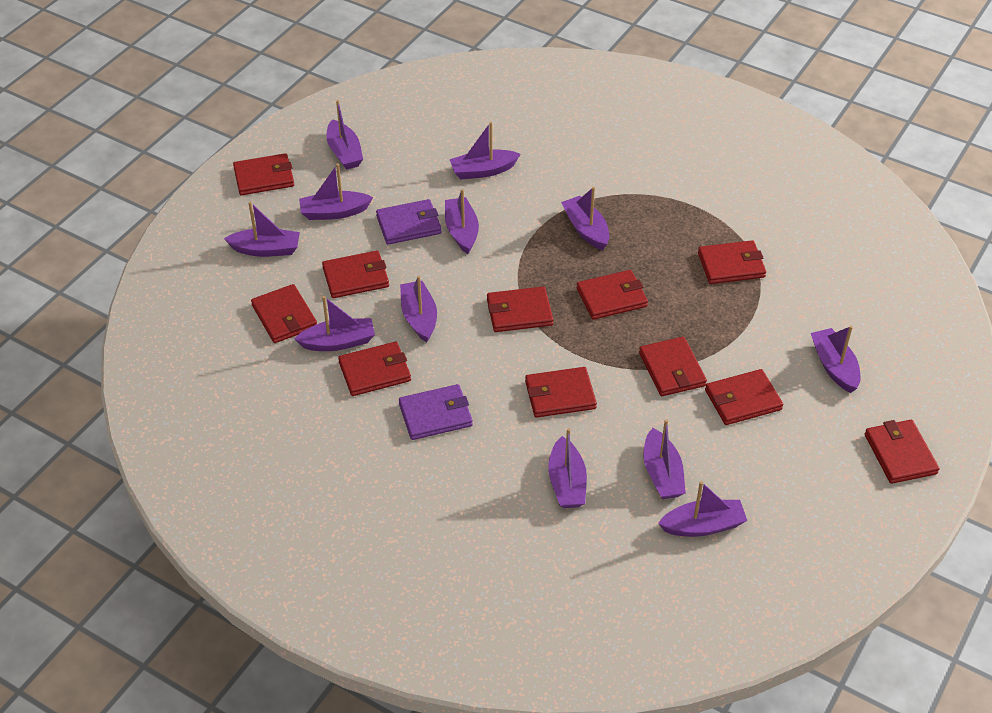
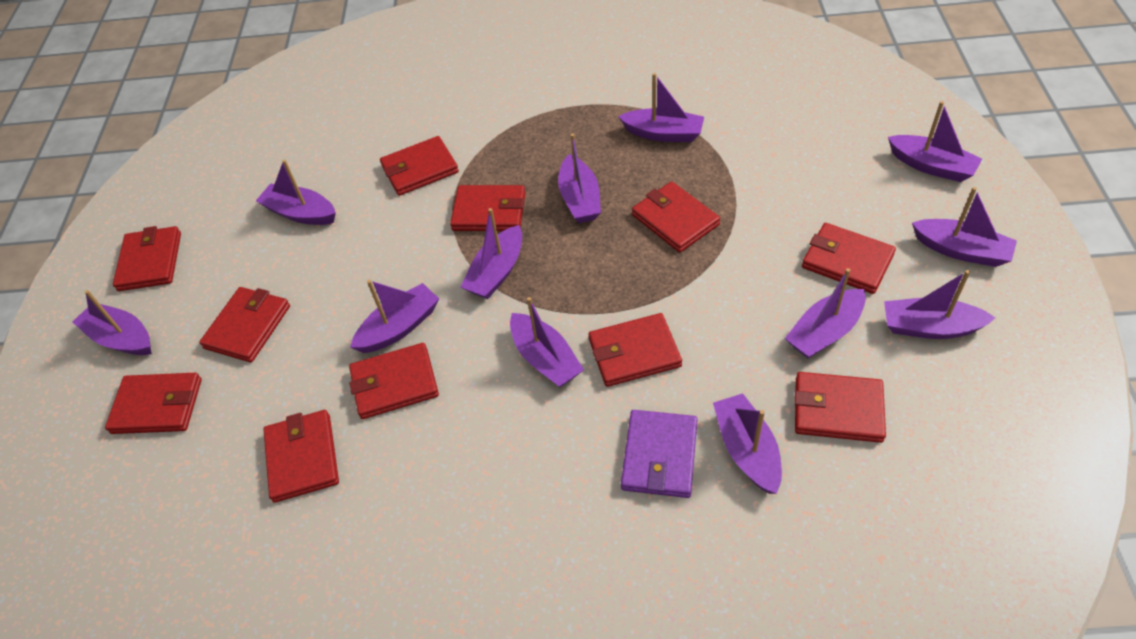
purple wallet: 2 -> 1

